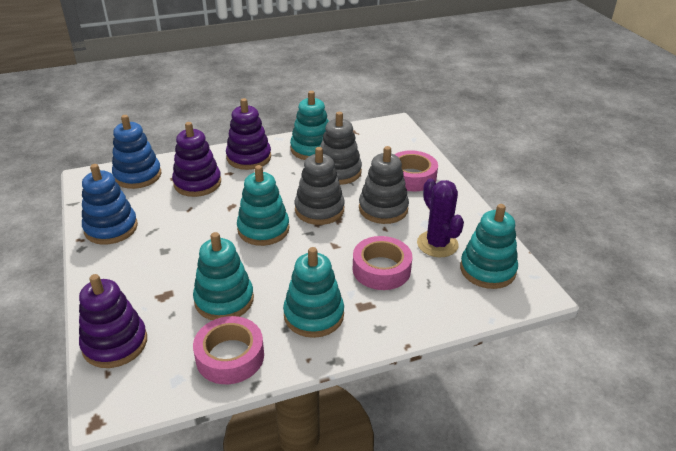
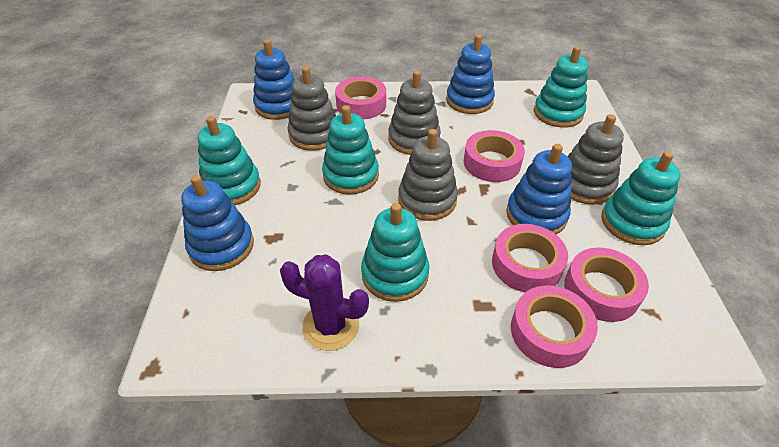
blue stacking toy: 2 -> 4
grey stacking toy: 3 -> 4
pink tape: 3 -> 5
purple stacking toy: 3 -> 0

